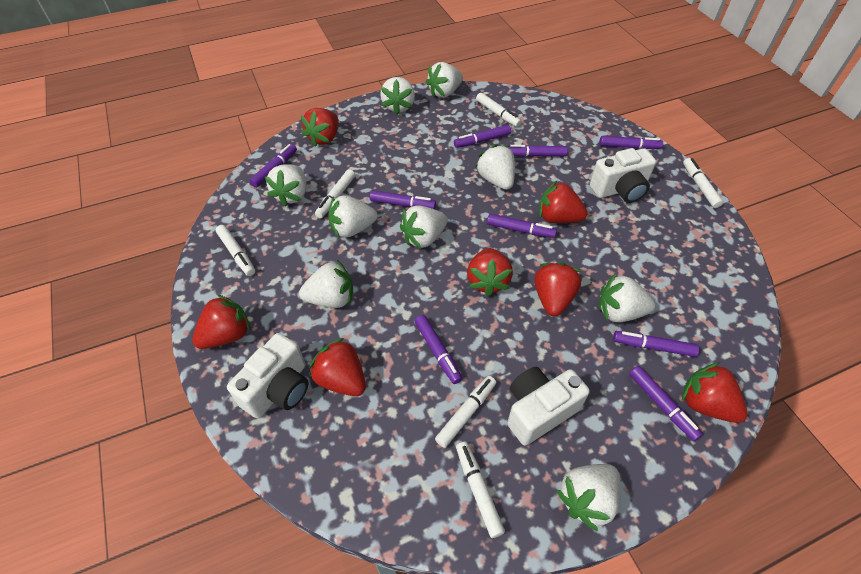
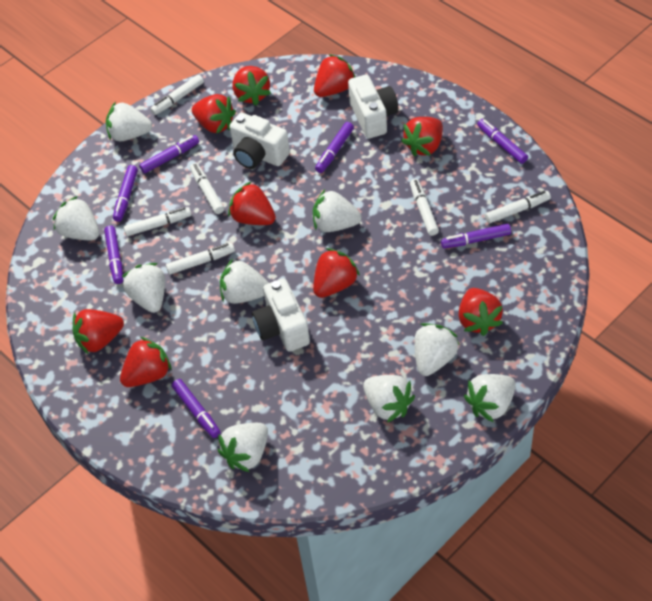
purple marker: 9 -> 7
red strawberry: 7 -> 9

